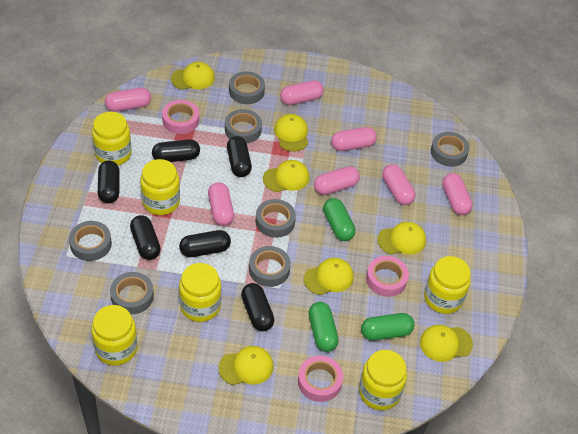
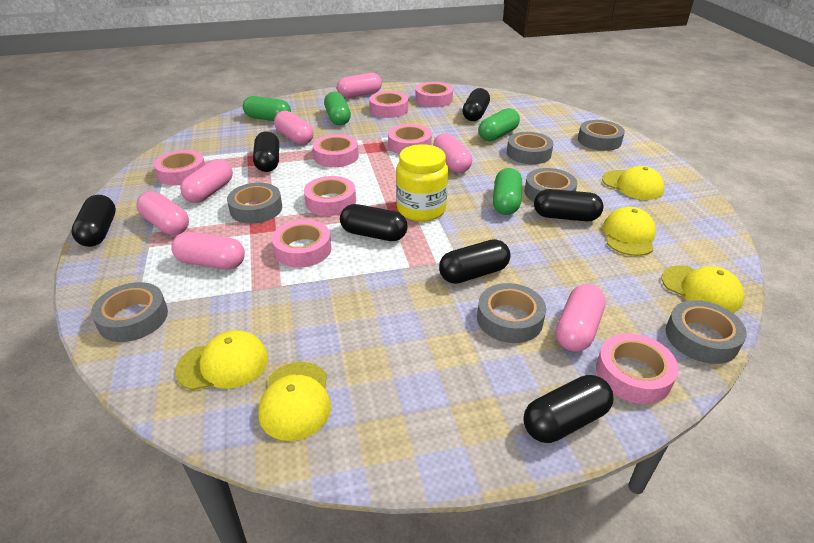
black capsule: 6 -> 7
green capsule: 3 -> 4
pink tape: 3 -> 8
yellow cap: 7 -> 5
yellow jar: 6 -> 1

